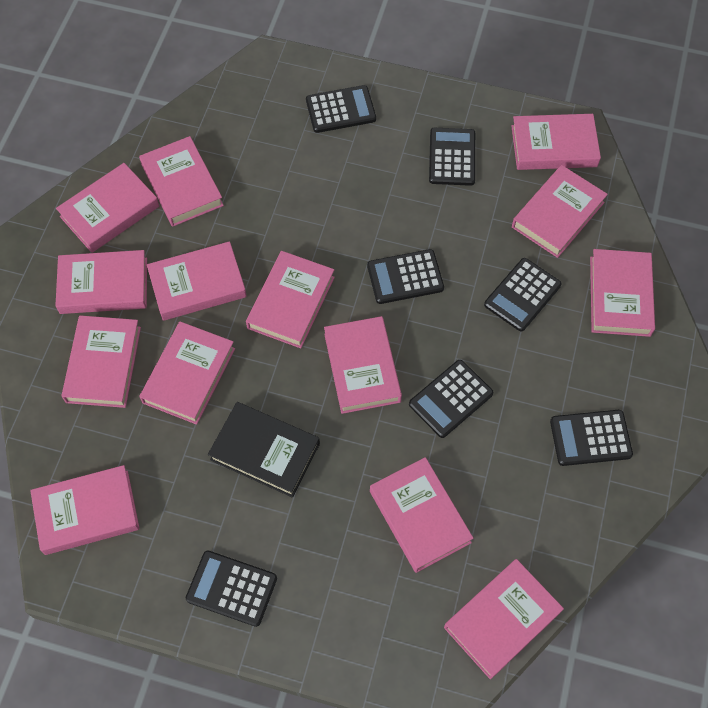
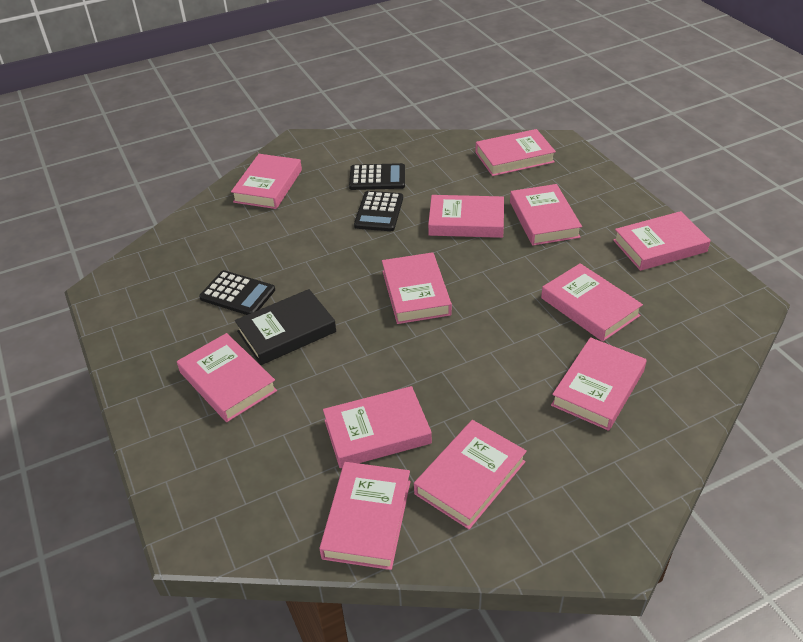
black calculator: 7 -> 3
pink book: 14 -> 12

